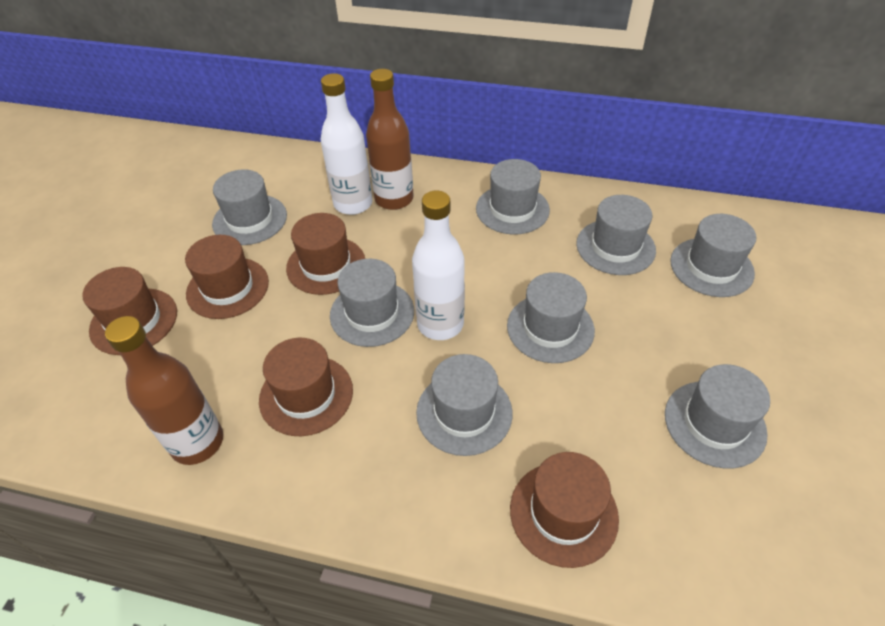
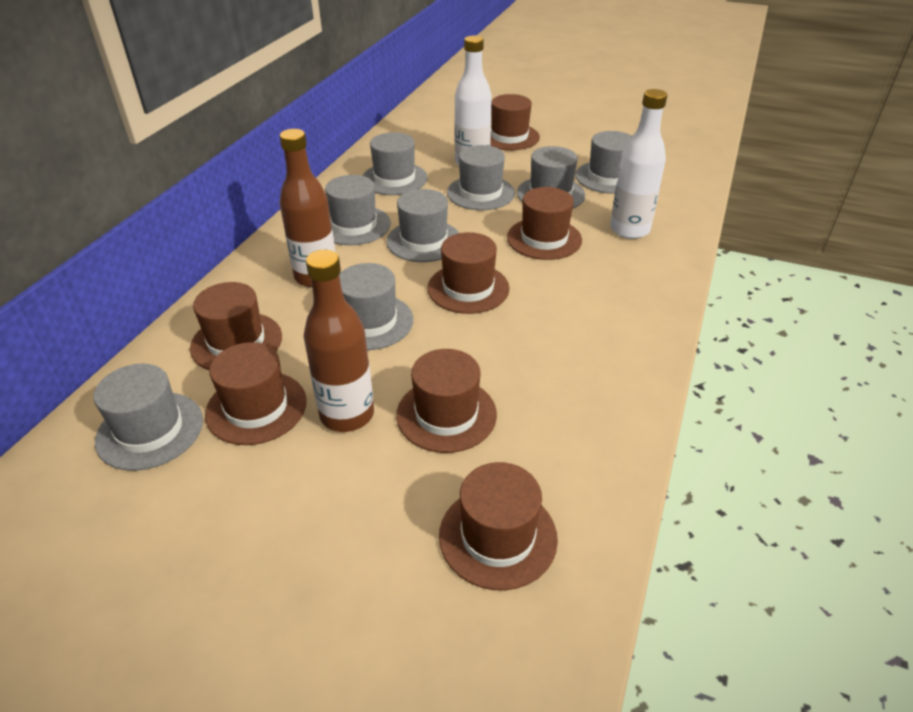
brown hat: 5 -> 7

